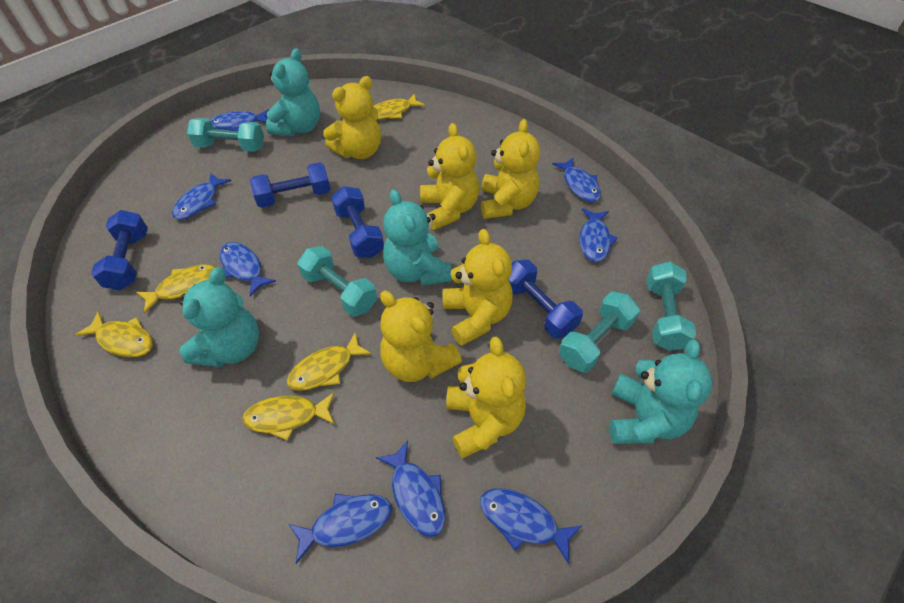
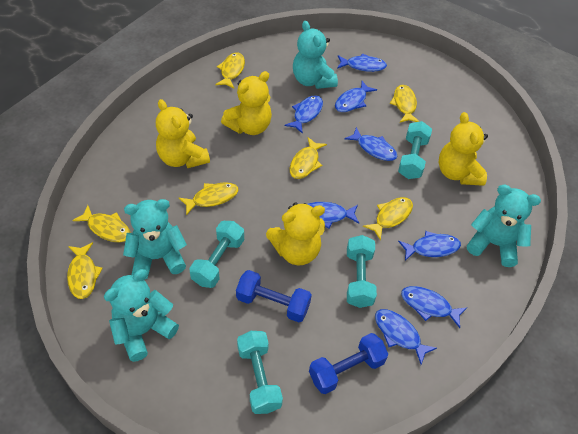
blue dumbbell: 4 -> 2
yellow fish: 5 -> 7
yellow teddy bear: 6 -> 4

